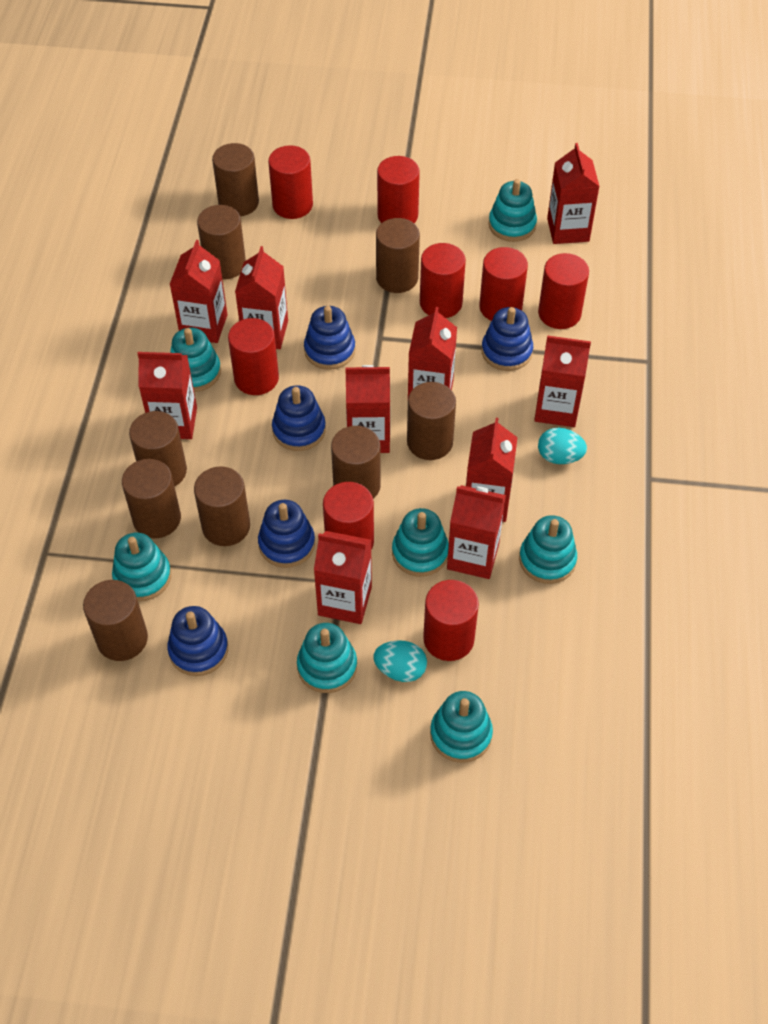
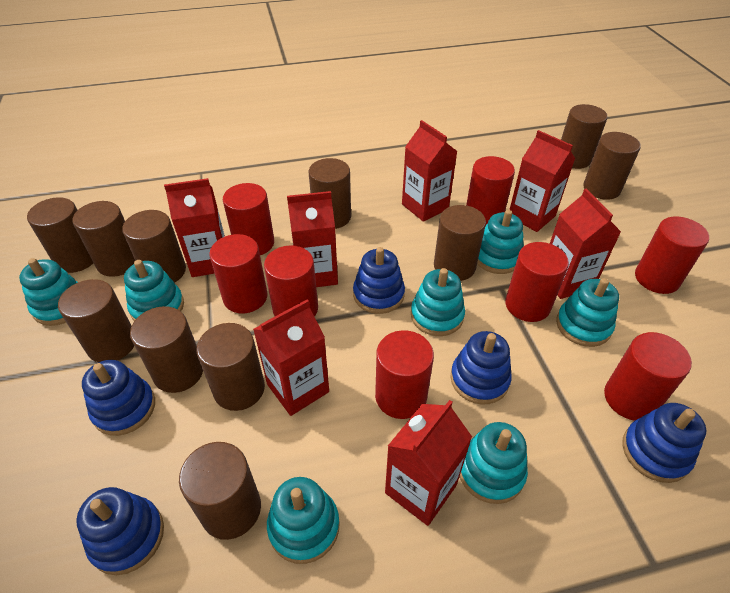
brown cylinder: 9 -> 11
red carton: 10 -> 7
turquoise egg: 2 -> 0

